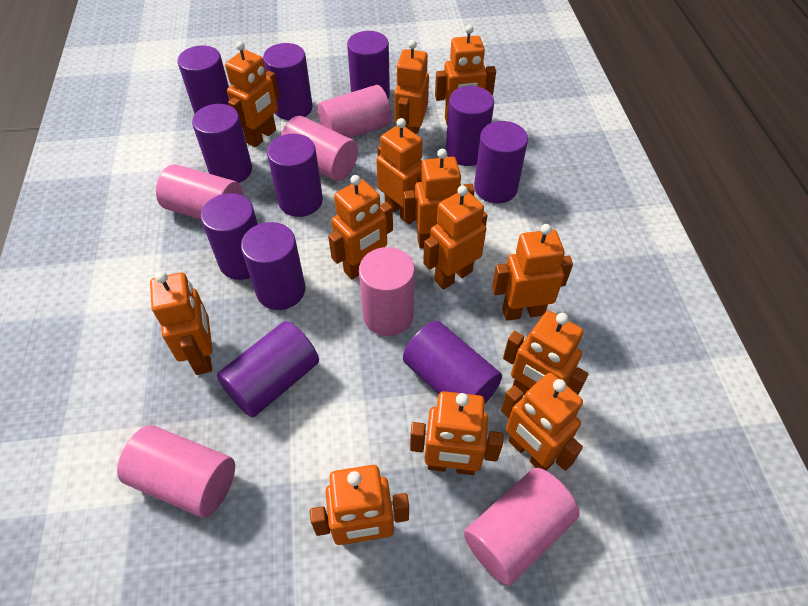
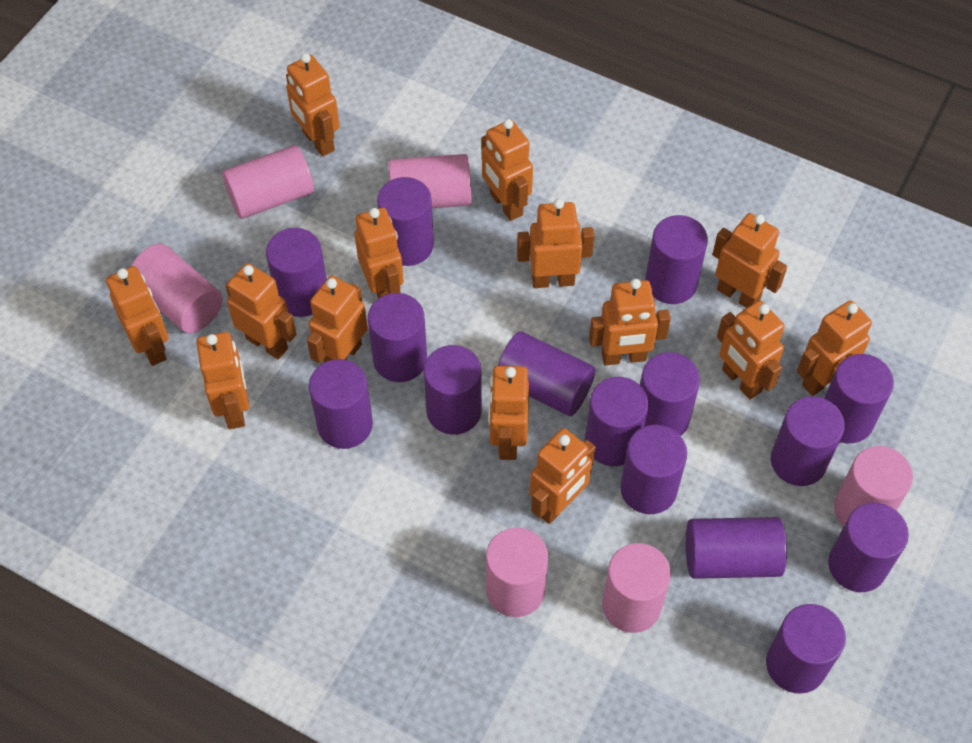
orange robot: 13 -> 14
purple cylinder: 11 -> 15

